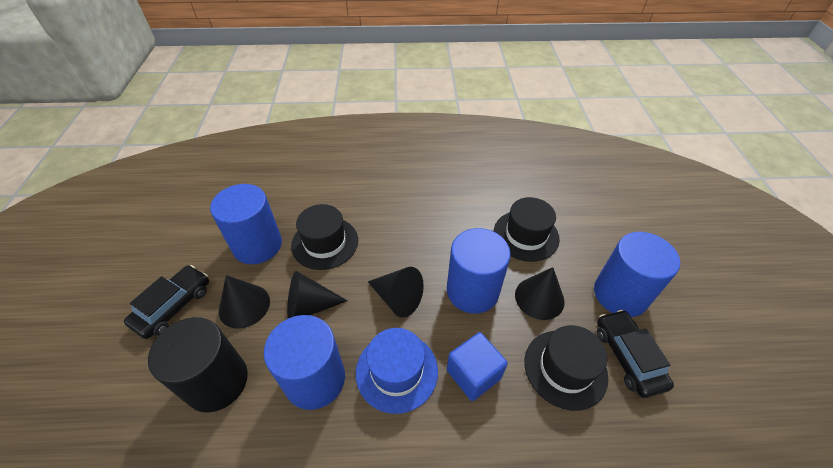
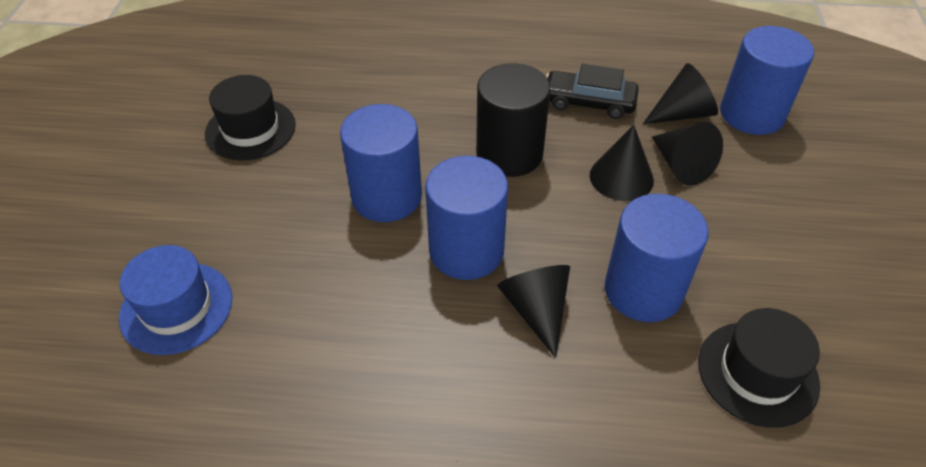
black car: 2 -> 1
black hat: 3 -> 2
blue cube: 1 -> 0

